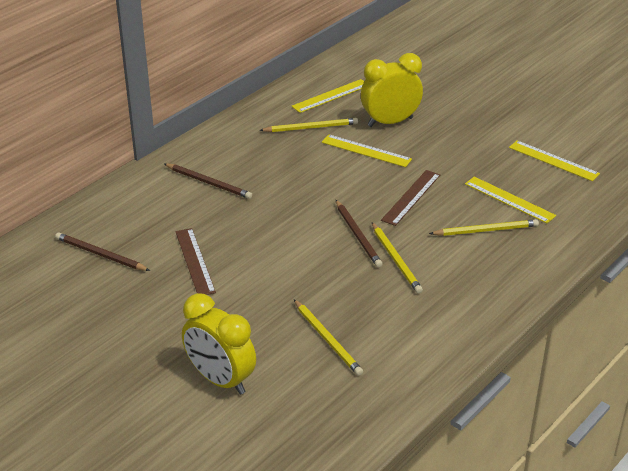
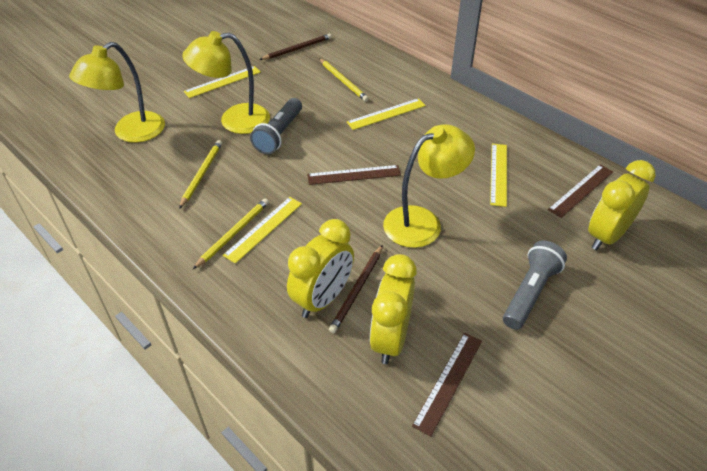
brown pencil: 3 -> 2
brown ruler: 2 -> 3
grey flashlight: 0 -> 2
yellow clock: 2 -> 3
yellow lamp: 0 -> 3
yellow pencil: 4 -> 3

